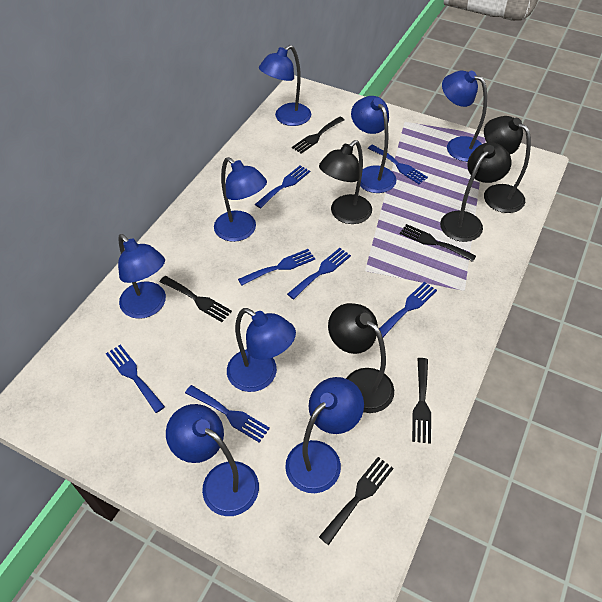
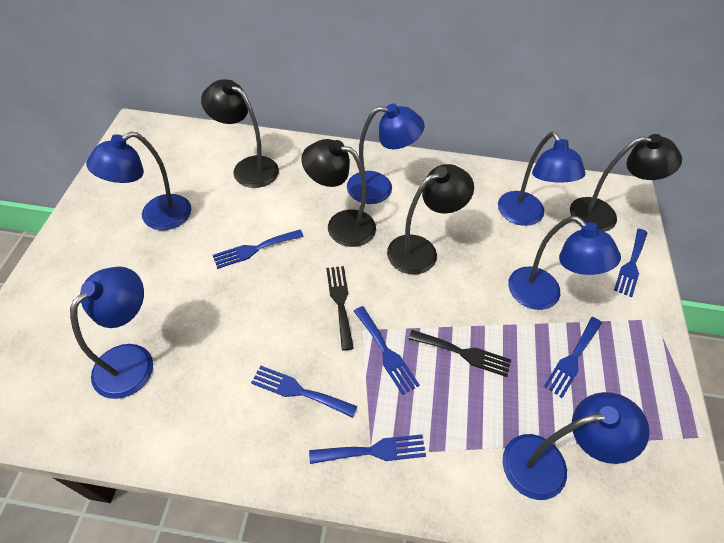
black fork: 5 -> 2
blue fork: 7 -> 6
blue lamp: 8 -> 6

